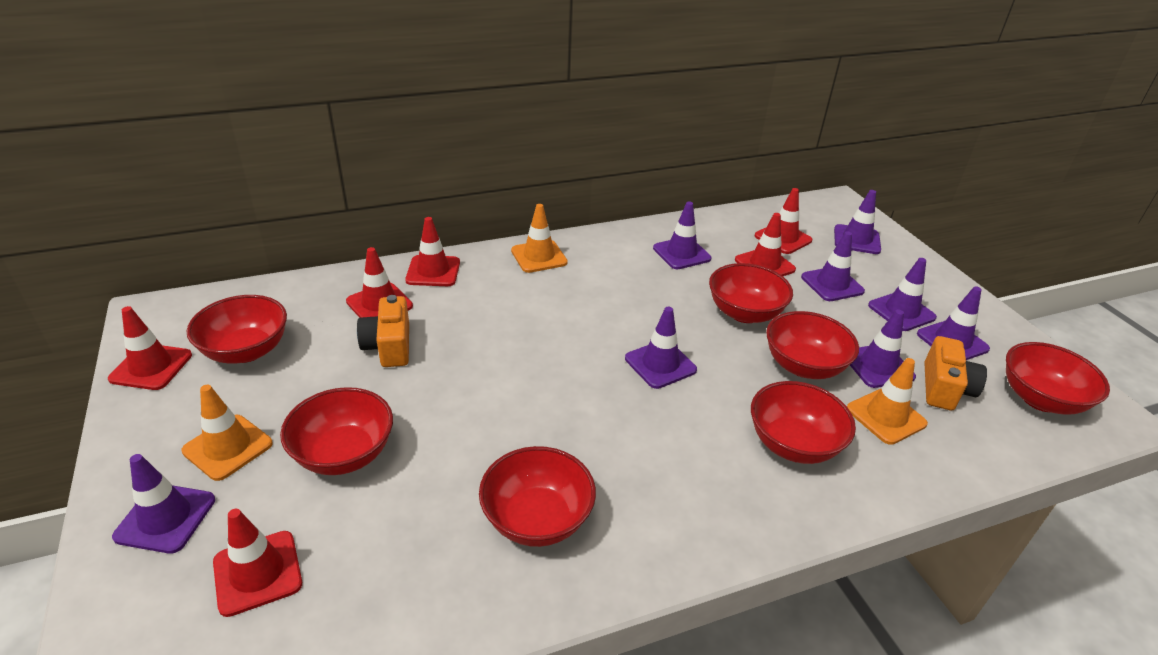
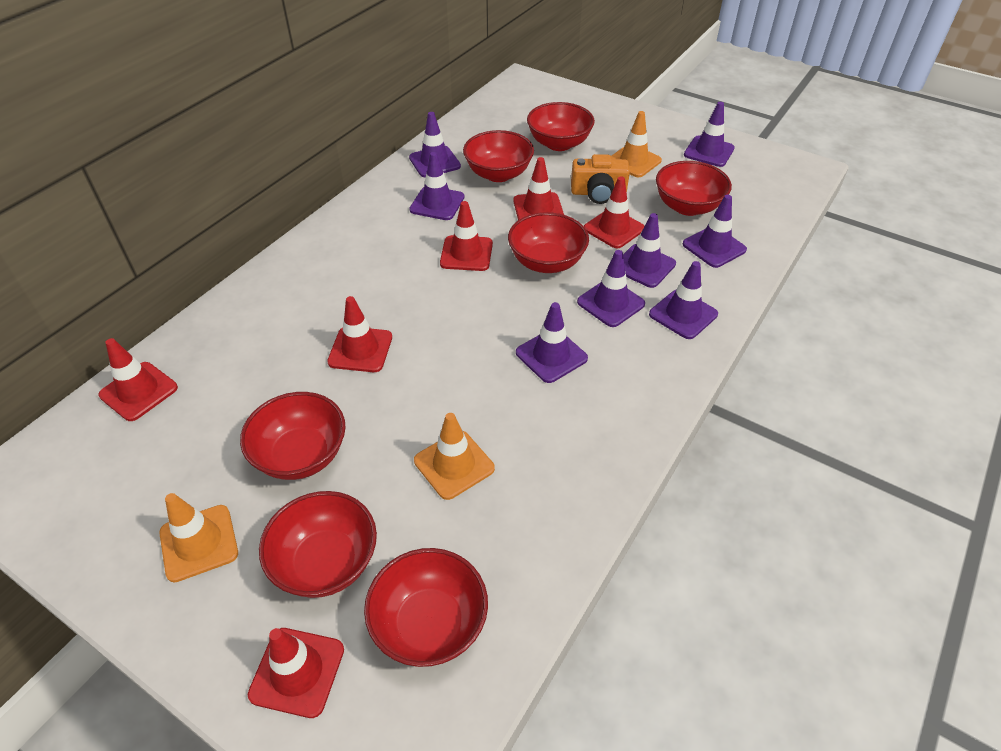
orange camera: 2 -> 1

